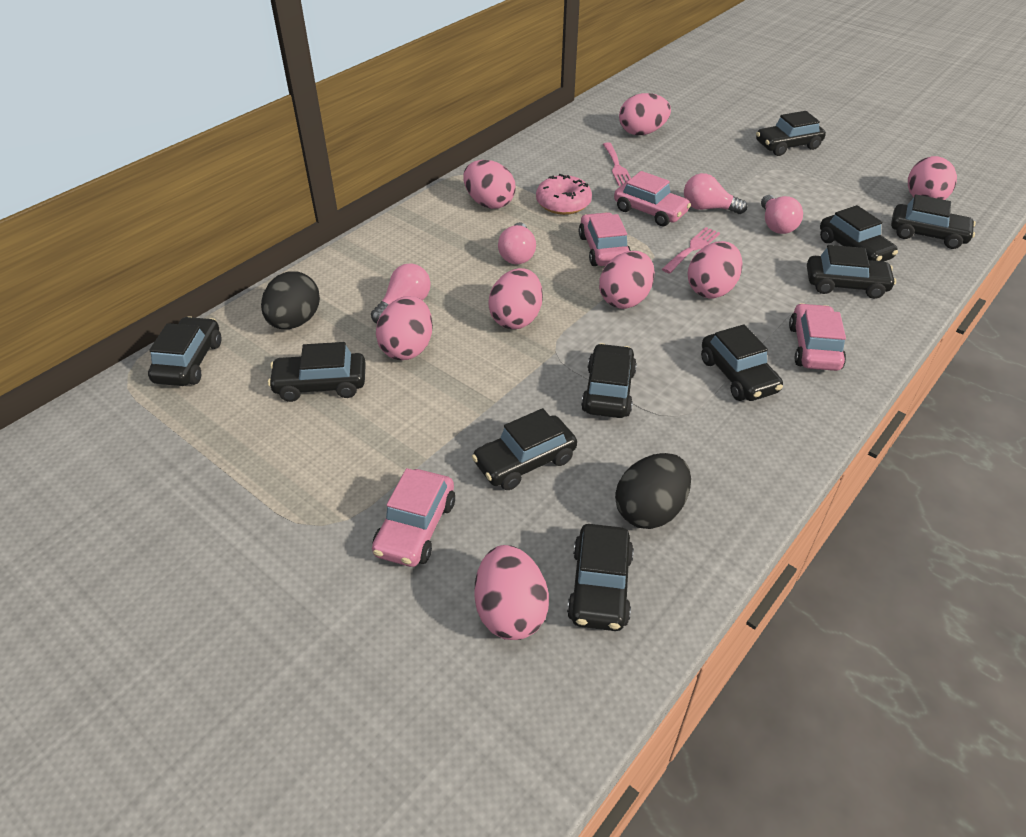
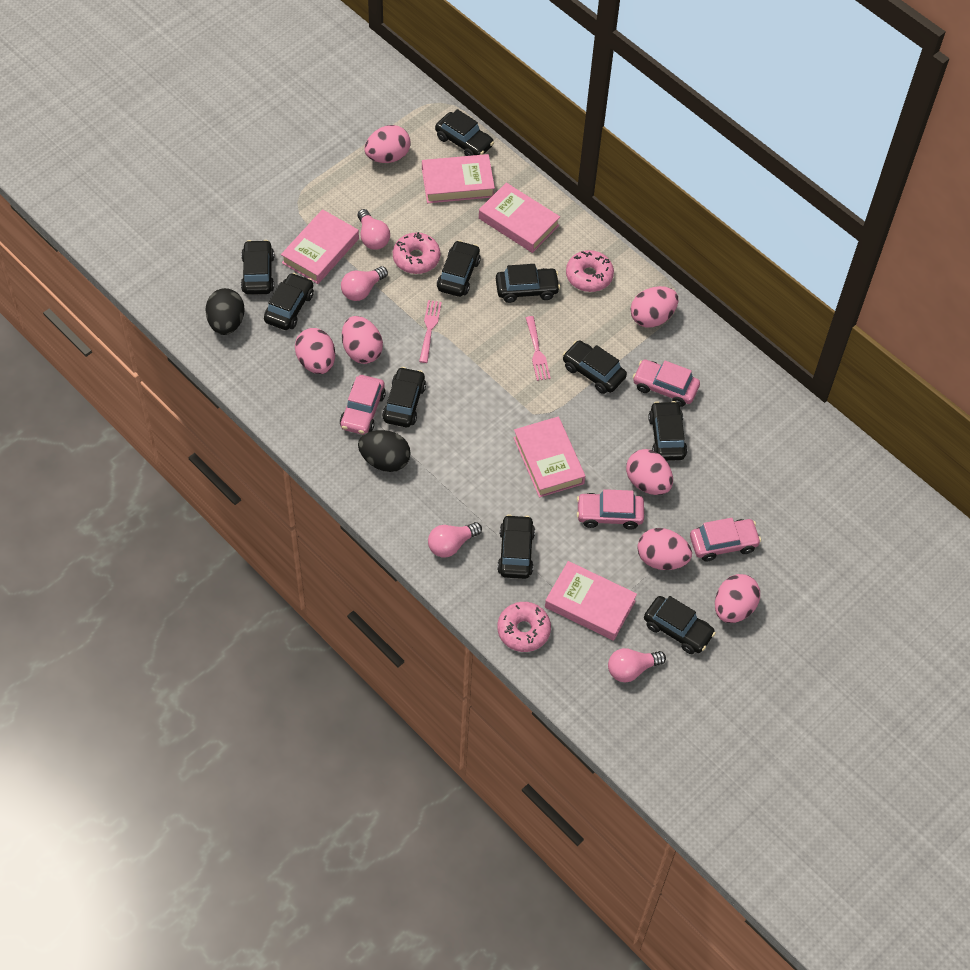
pink book: 0 -> 5
pink donut: 1 -> 3
pink egg: 8 -> 7

